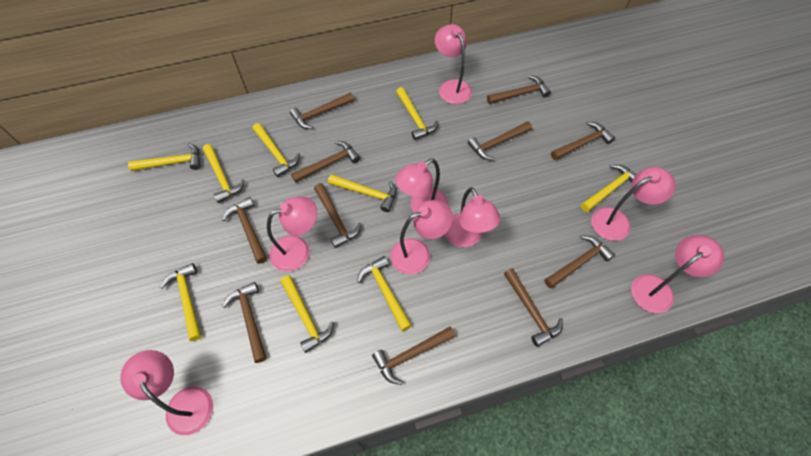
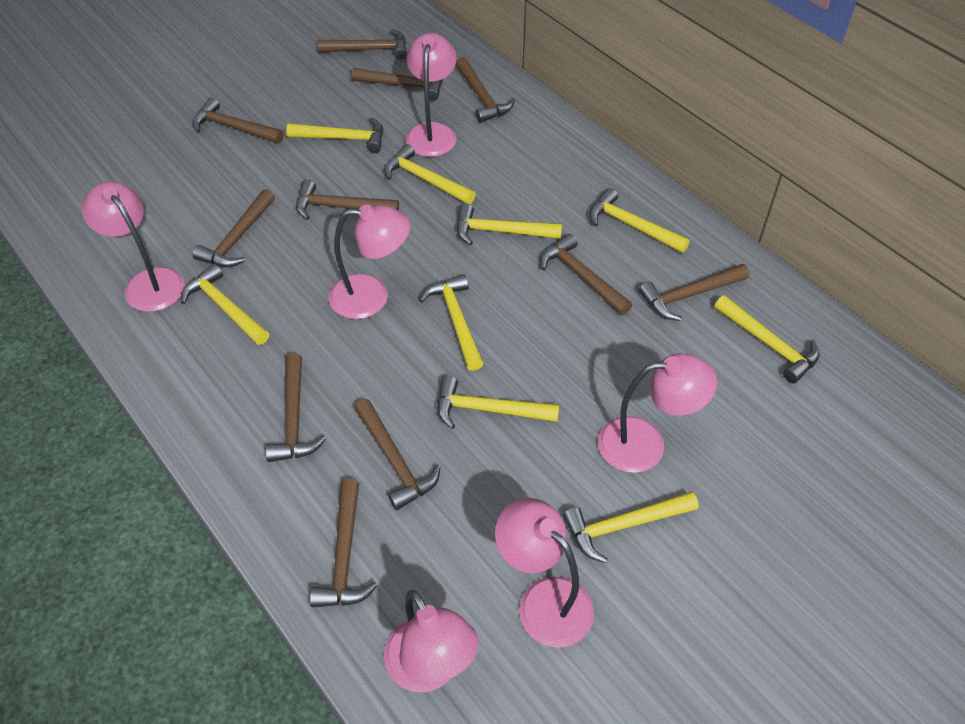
pink lamp: 8 -> 6

